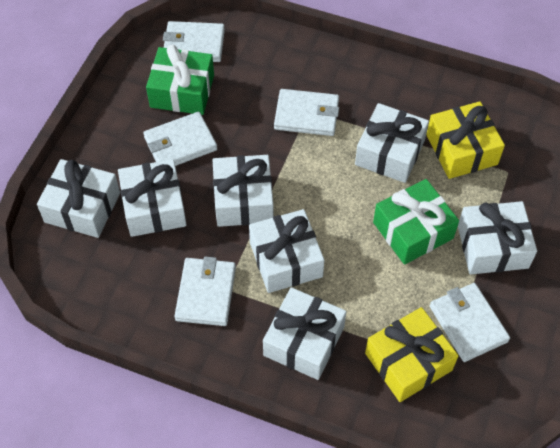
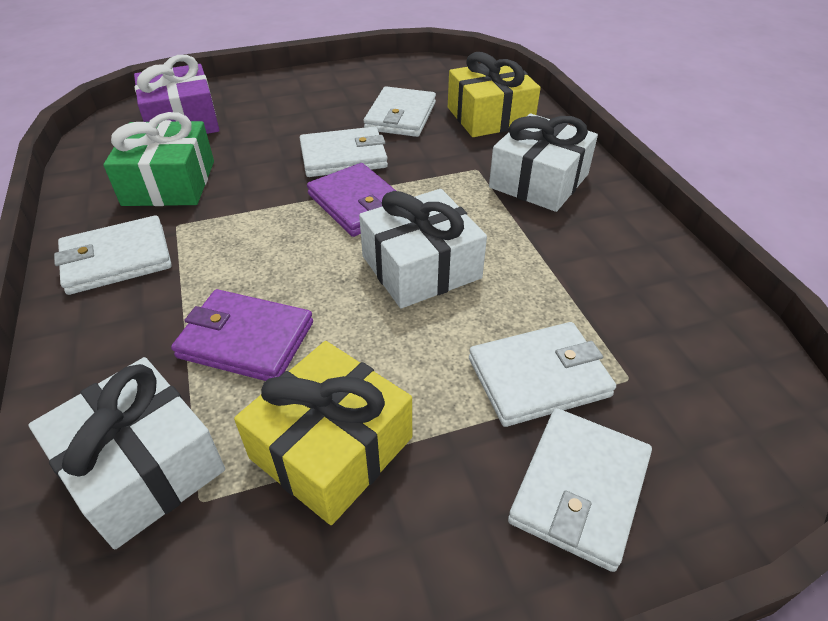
green gift: 2 -> 1
purple gift: 0 -> 1
purple wallet: 0 -> 2
white gift: 7 -> 3

